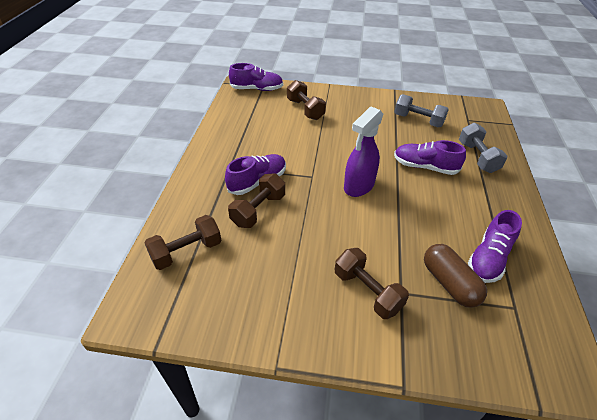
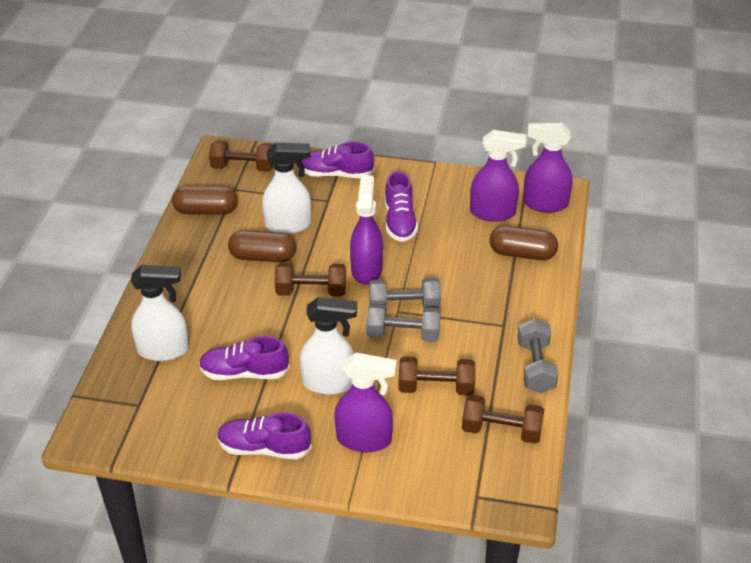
brown capsule: 1 -> 3
grey dumbbell: 2 -> 3
purple spray bottle: 1 -> 4
white spray bottle: 0 -> 3

